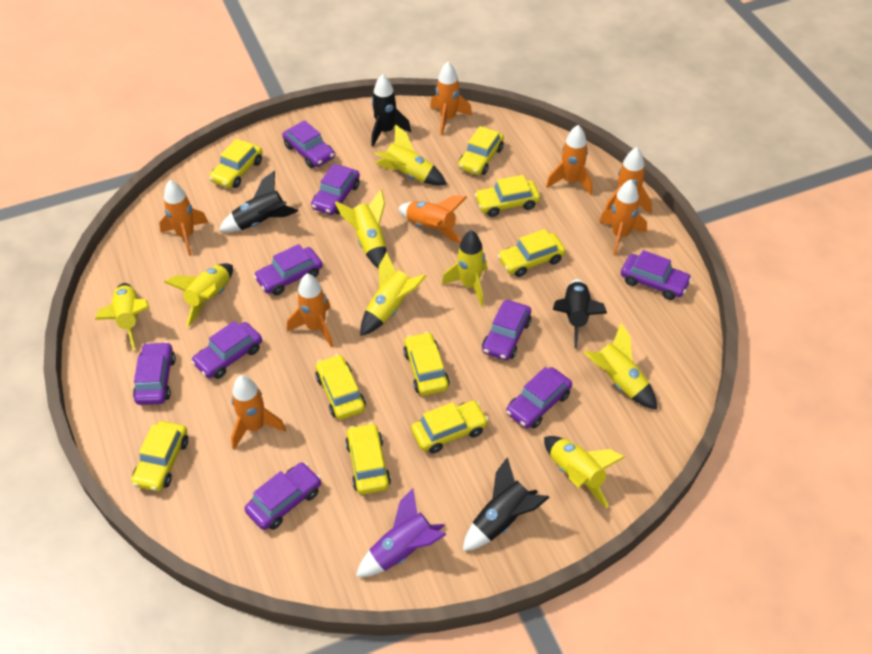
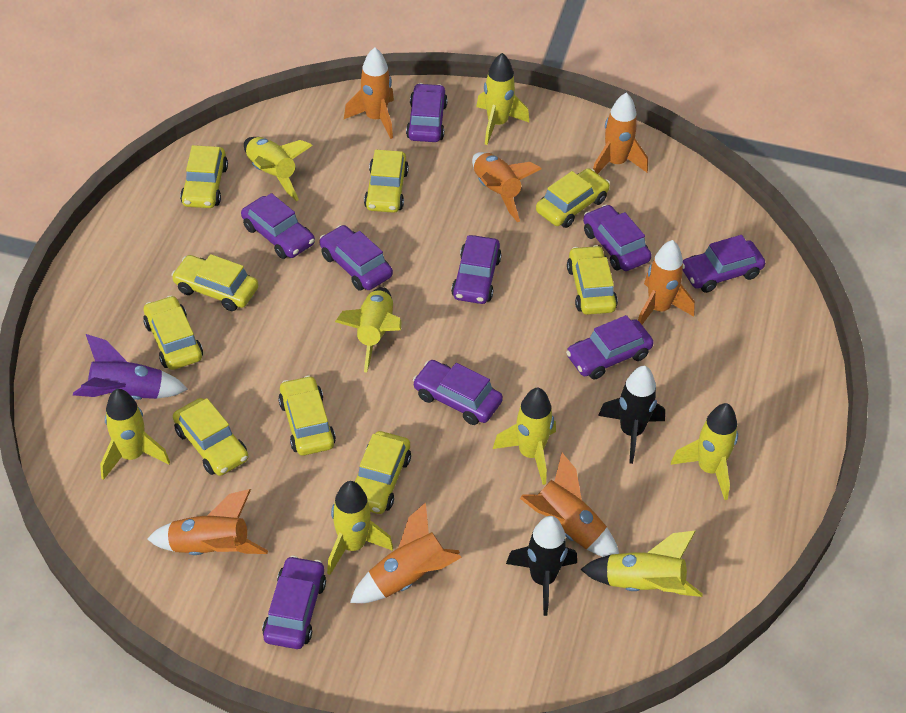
black rocket: 4 -> 2
orange rocket: 8 -> 7

